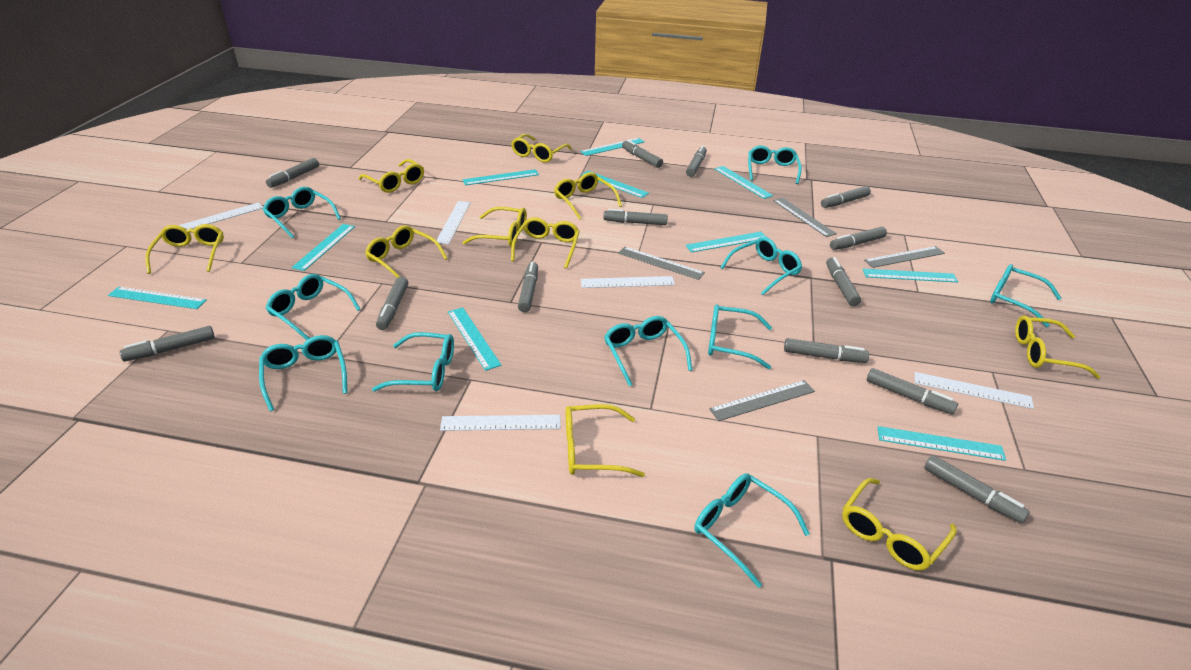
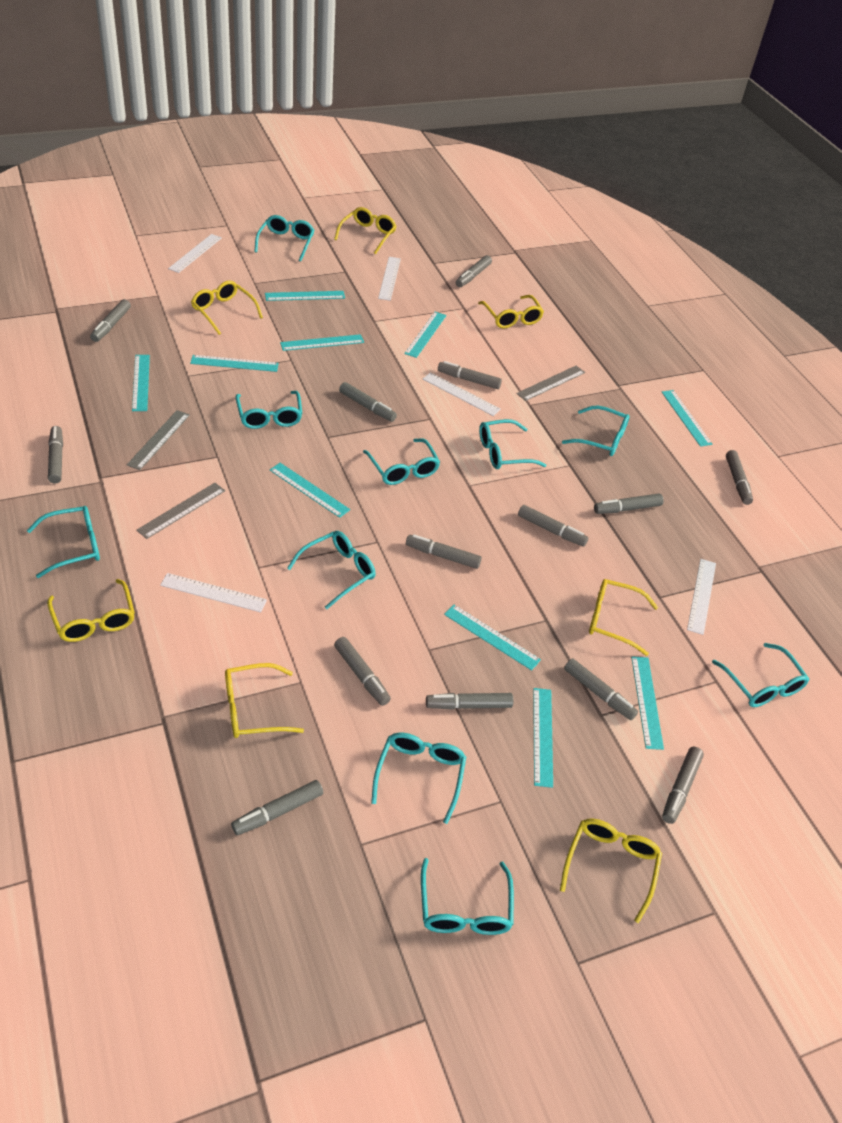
grey marker: 13 -> 14
grey ruler: 4 -> 3
yellow glasses: 10 -> 7

